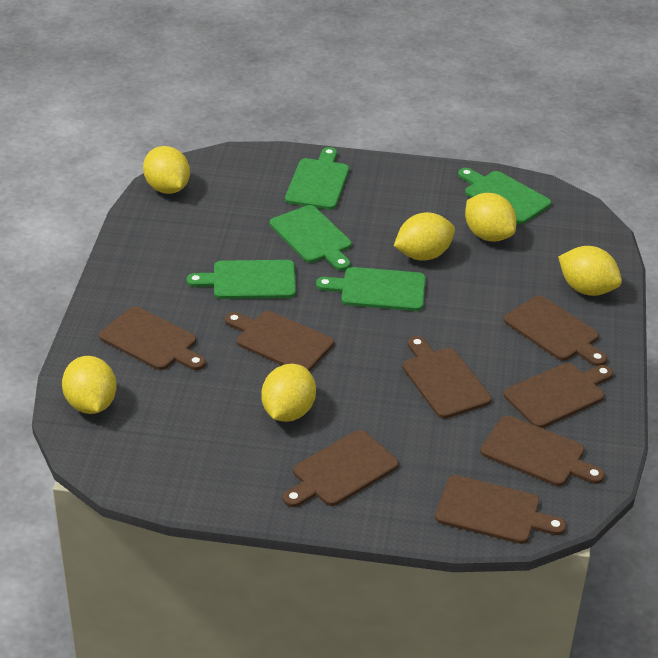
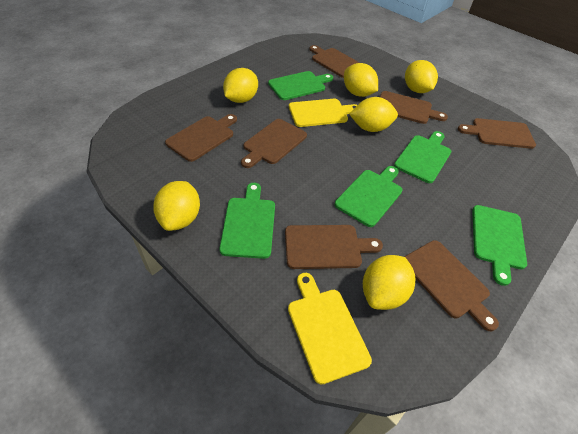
brown cutting board: 8 -> 7
yellow cutting board: 0 -> 2

